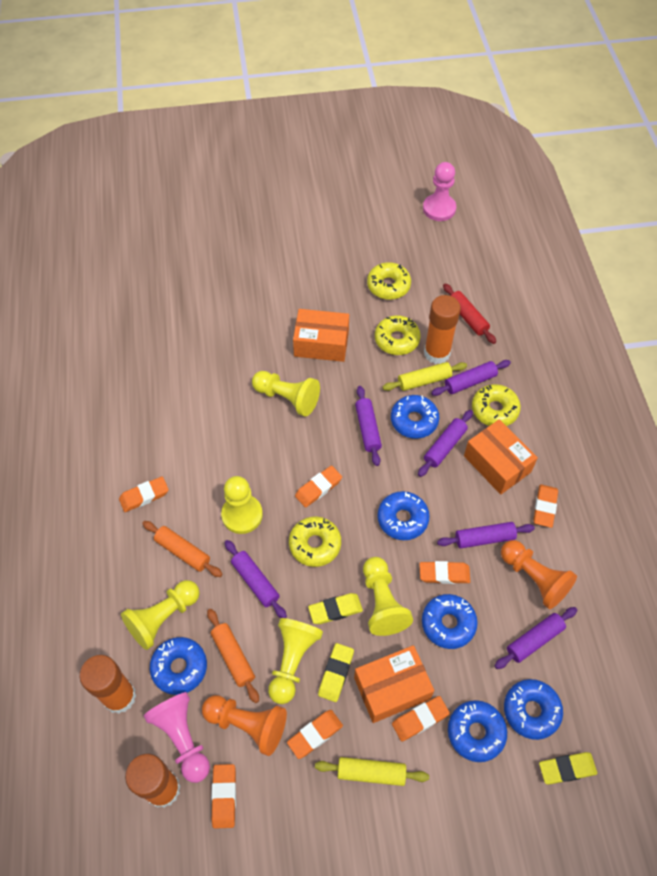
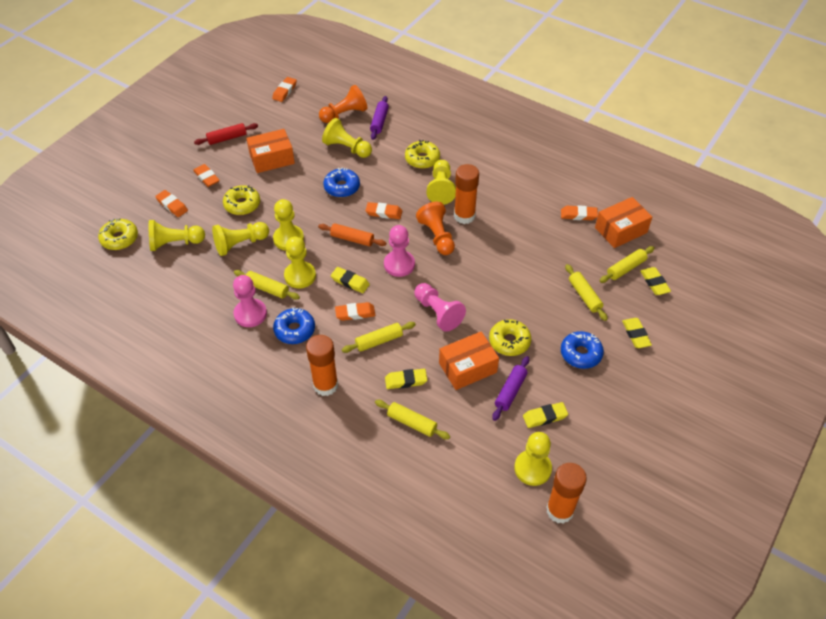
blue donut: 6 -> 3
orange eraser: 7 -> 6
orange rolling pin: 2 -> 1
pink pawn: 2 -> 3
purple rolling pin: 6 -> 2
yellow eraser: 3 -> 5
yellow pawn: 5 -> 7
yellow rolling pin: 2 -> 5

